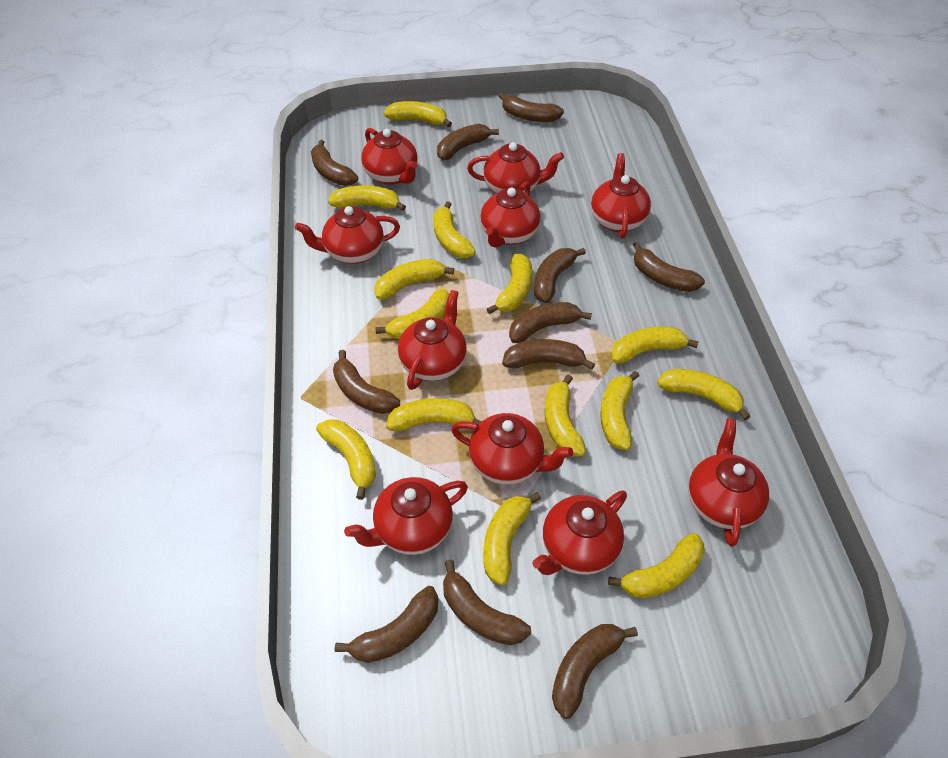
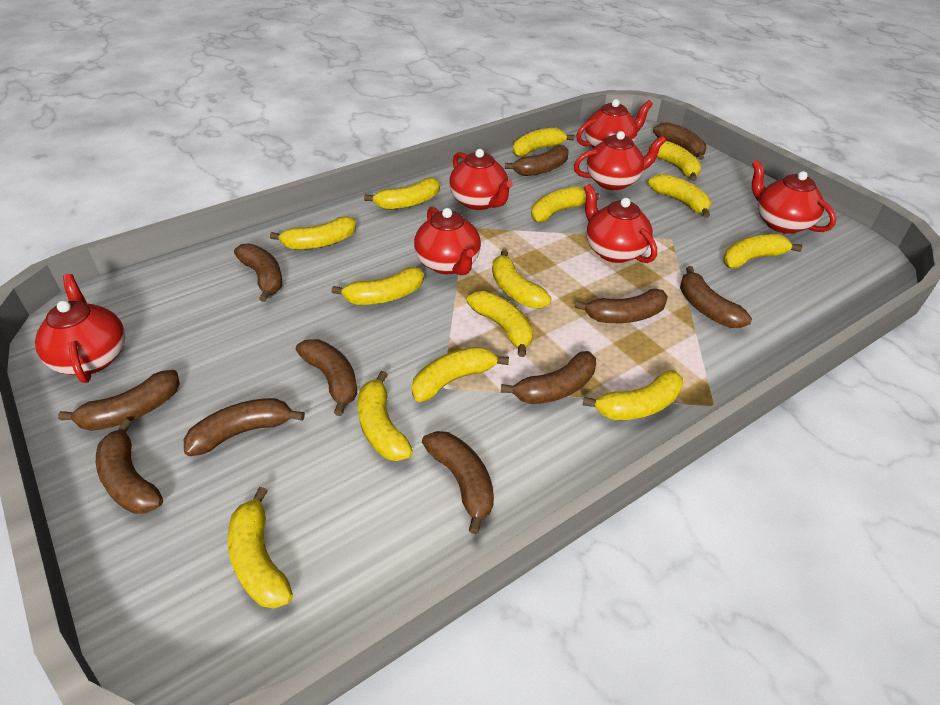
red teapot: 10 -> 7

